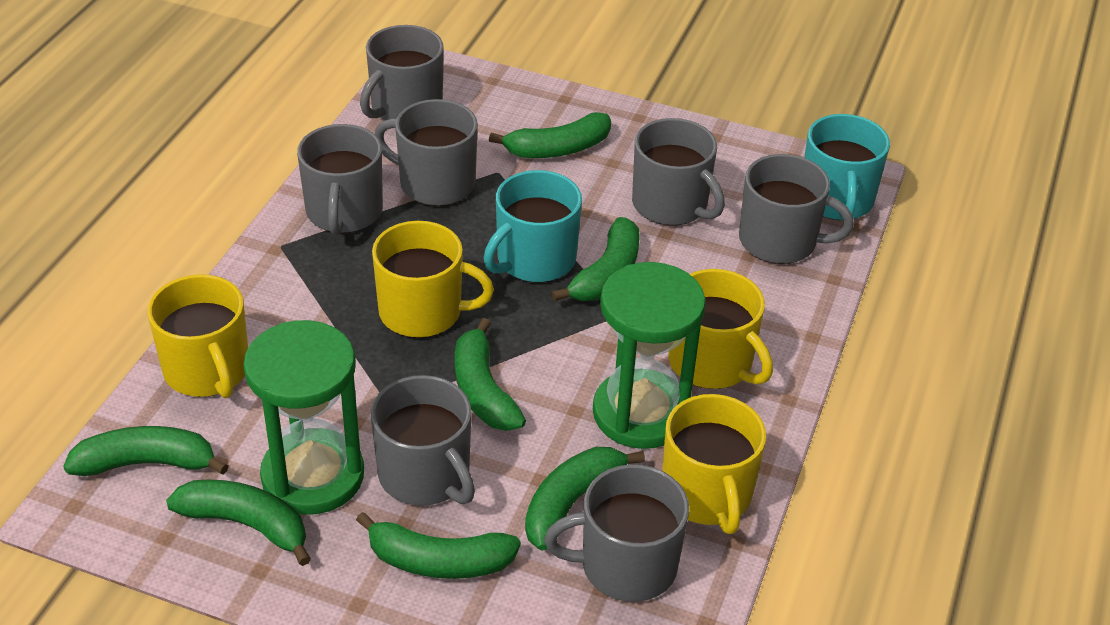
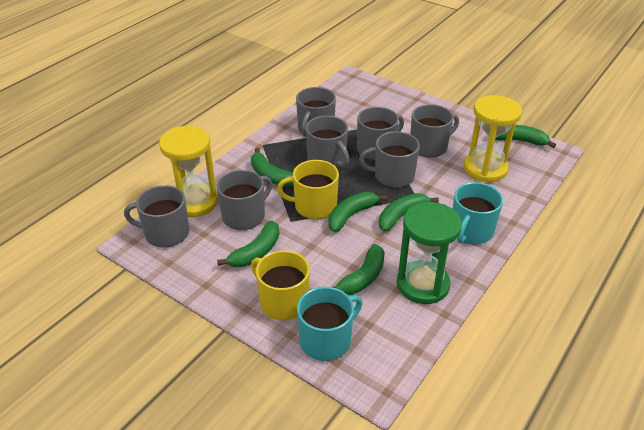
green banana: 7 -> 6
green hourglass: 2 -> 1
yellow hourglass: 0 -> 2
yellow mug: 4 -> 2

